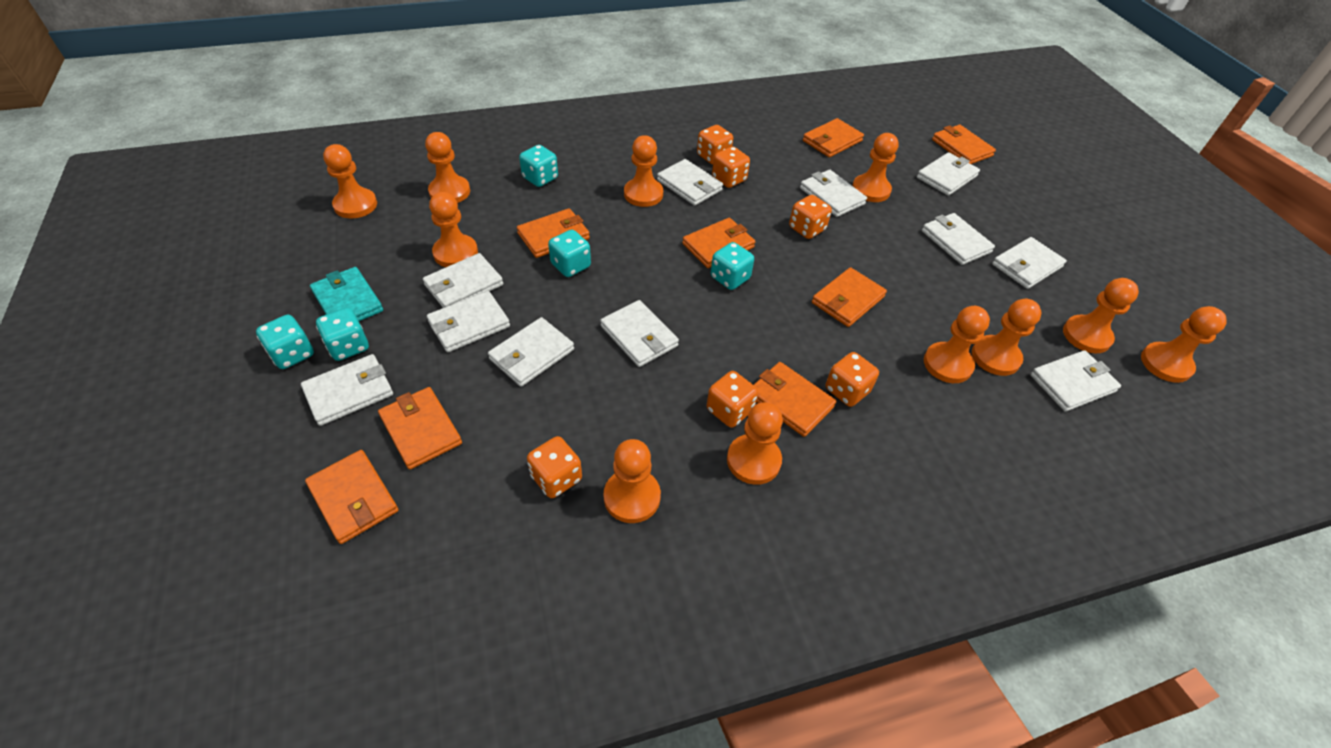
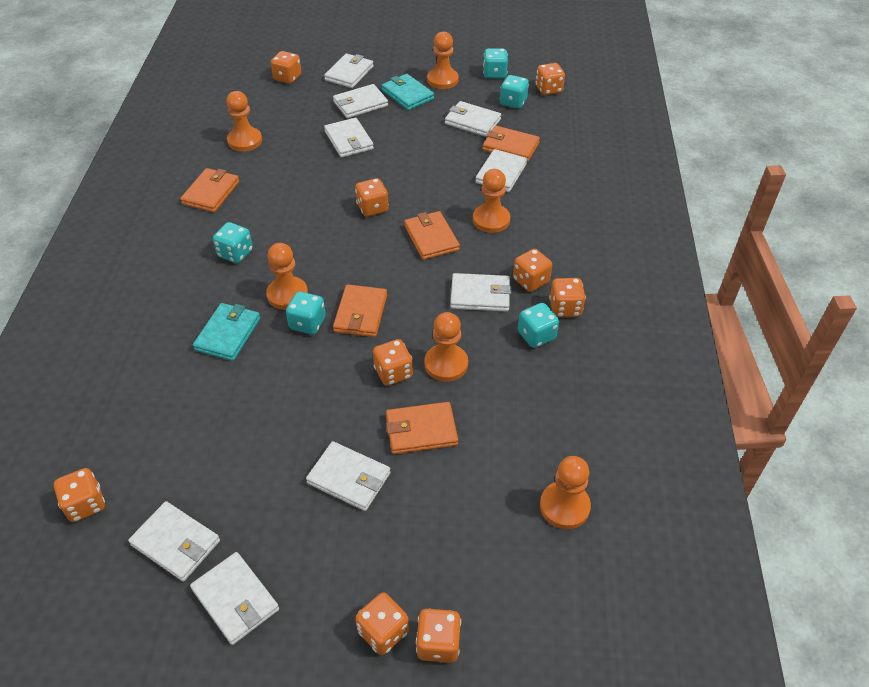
orange dice: 6 -> 9
orange pawn: 11 -> 6
orange wallet: 8 -> 5
turquoise wallet: 1 -> 2
white wallet: 11 -> 9

